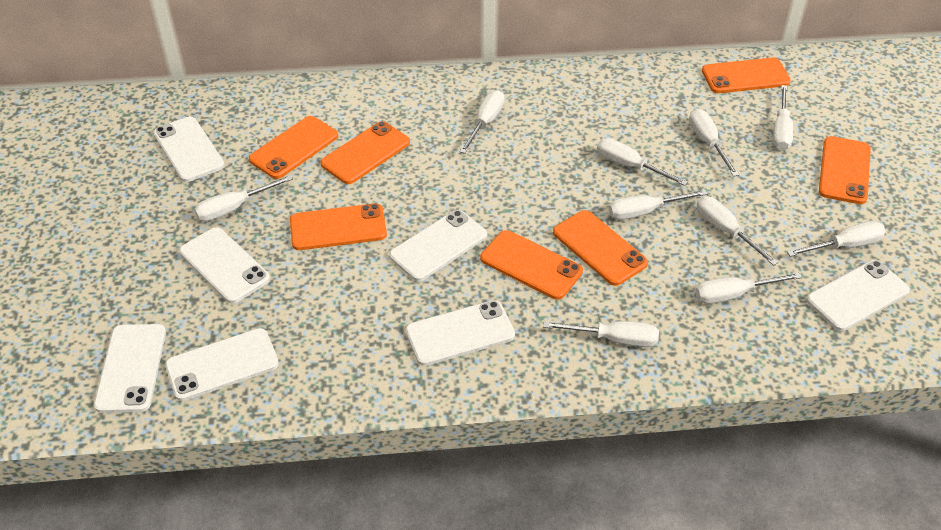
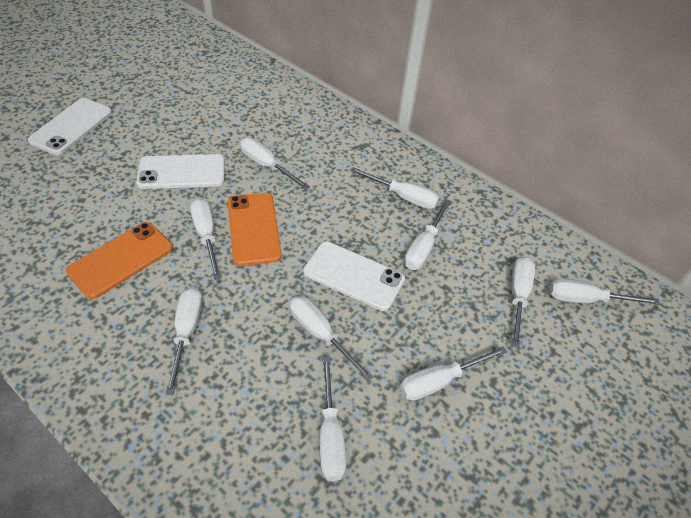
orange phone: 7 -> 2
white phone: 7 -> 3

